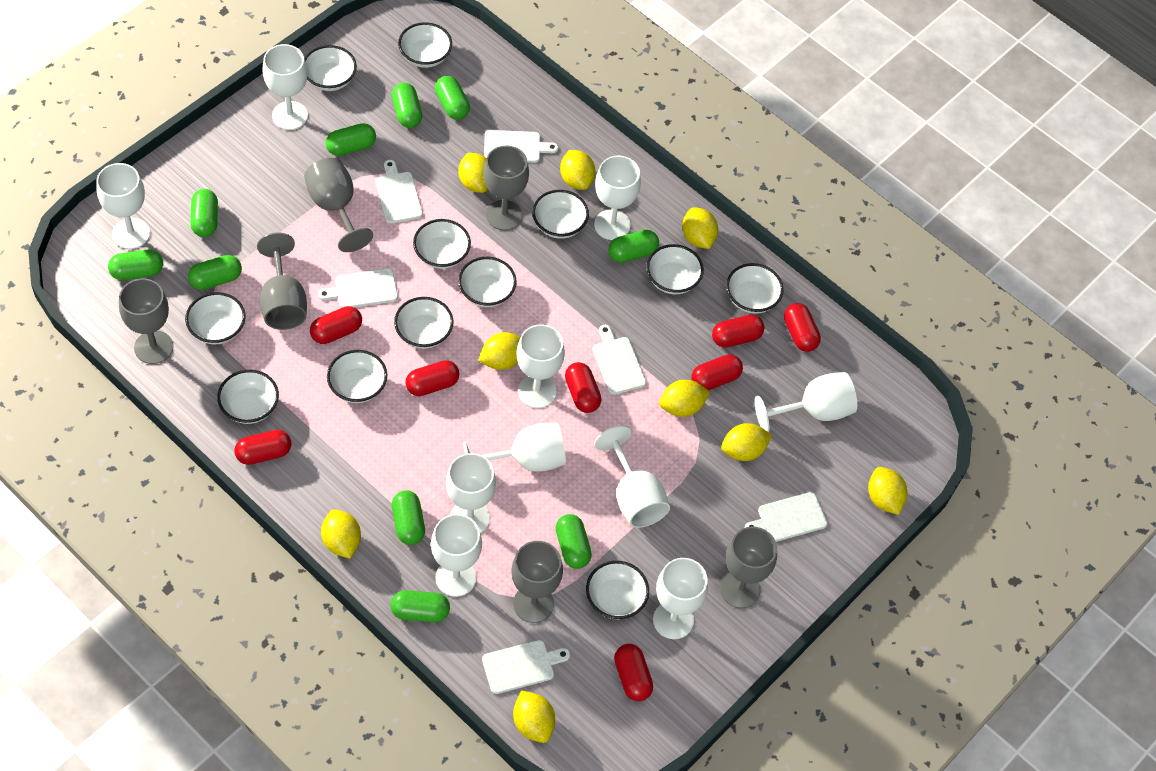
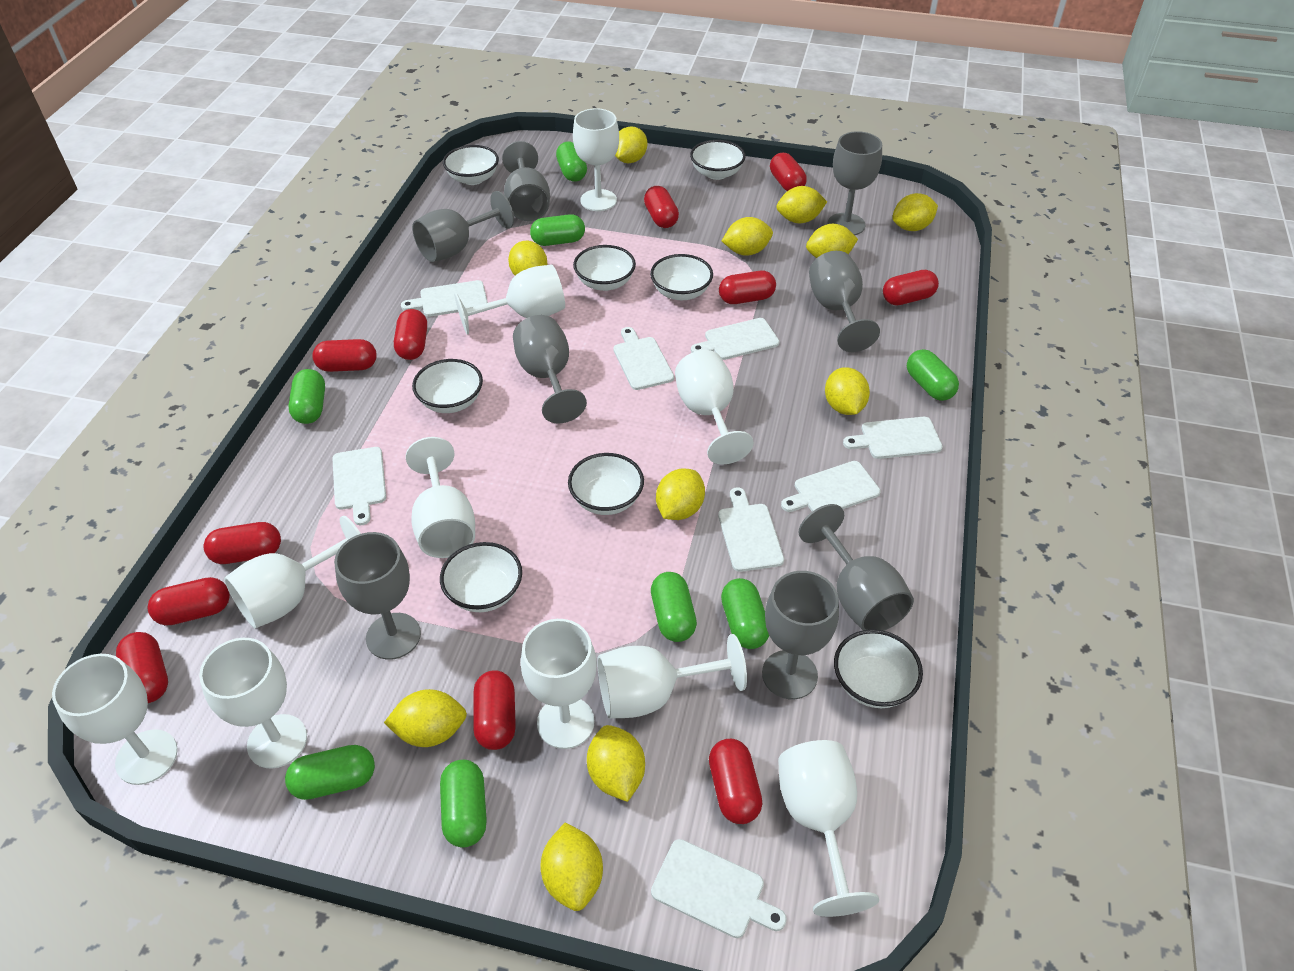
green capsule: 10 -> 8
grey goblet: 6 -> 8
red capsule: 8 -> 11
white bowl: 12 -> 8
white cutting board: 6 -> 8
yellow lemon: 9 -> 11

